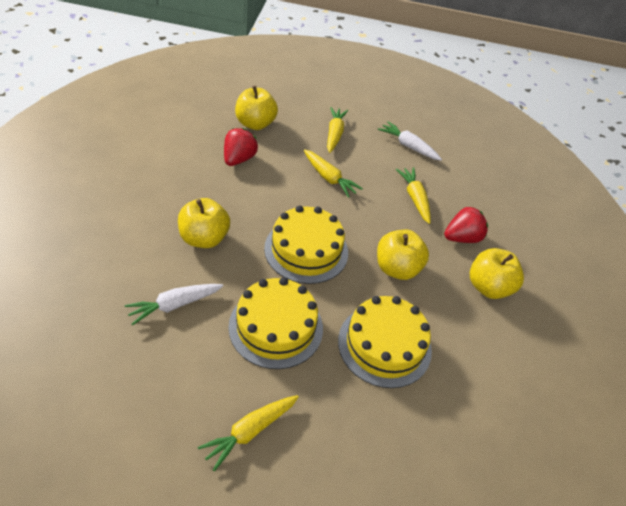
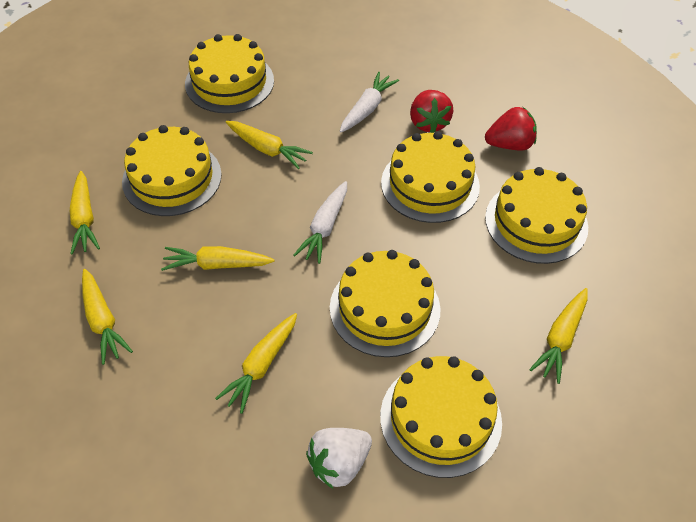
white strawberry: 0 -> 1
yellow apple: 4 -> 0
yellow cake: 3 -> 6
yellow carrot: 4 -> 6

